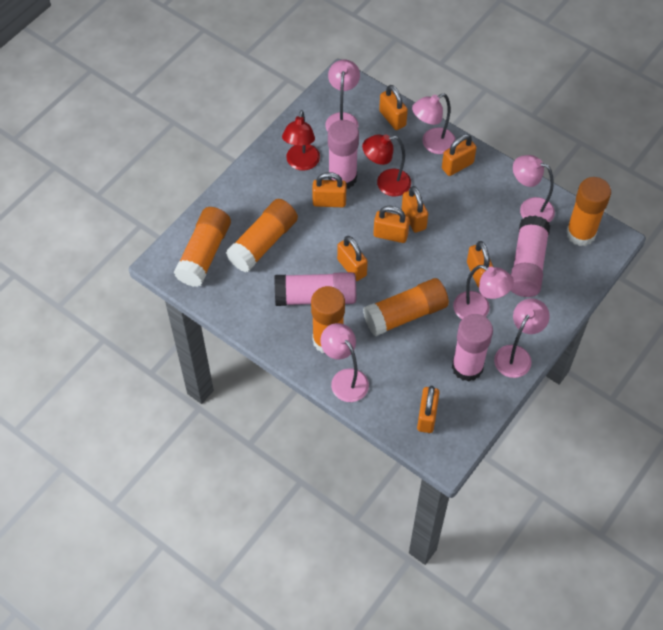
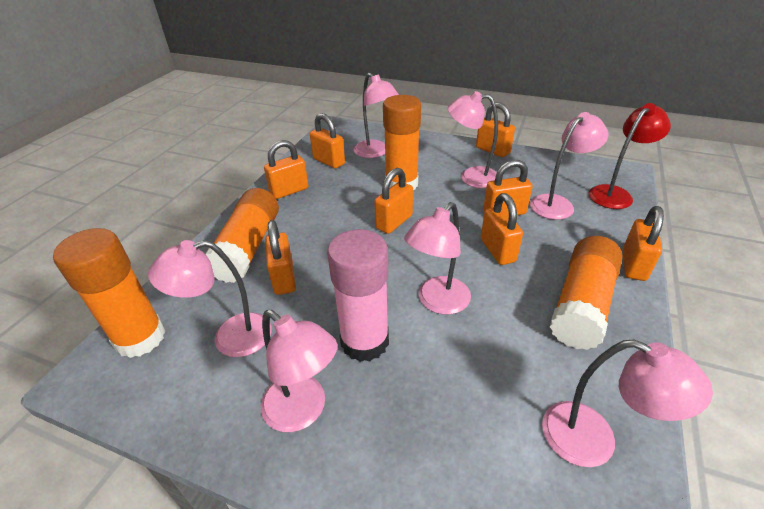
orange glue stick: 5 -> 4
pink glue stick: 4 -> 1
pink lamp: 6 -> 7
red lamp: 2 -> 1

